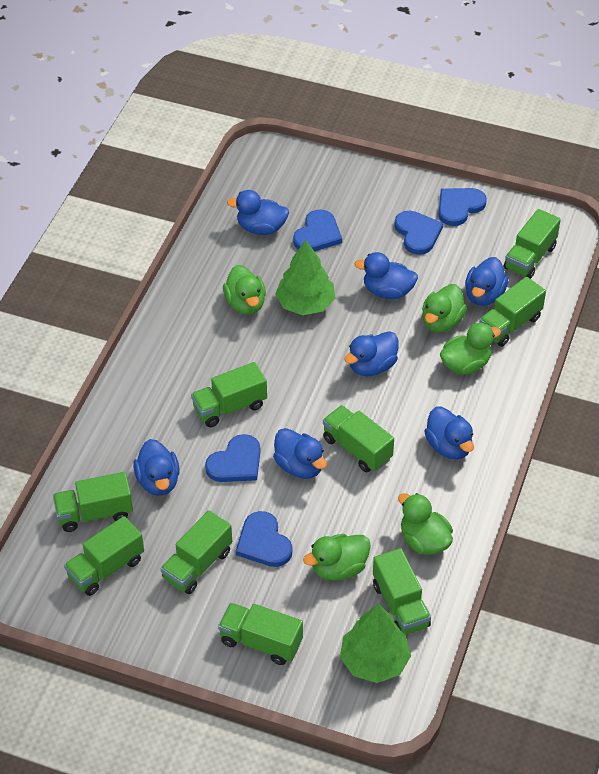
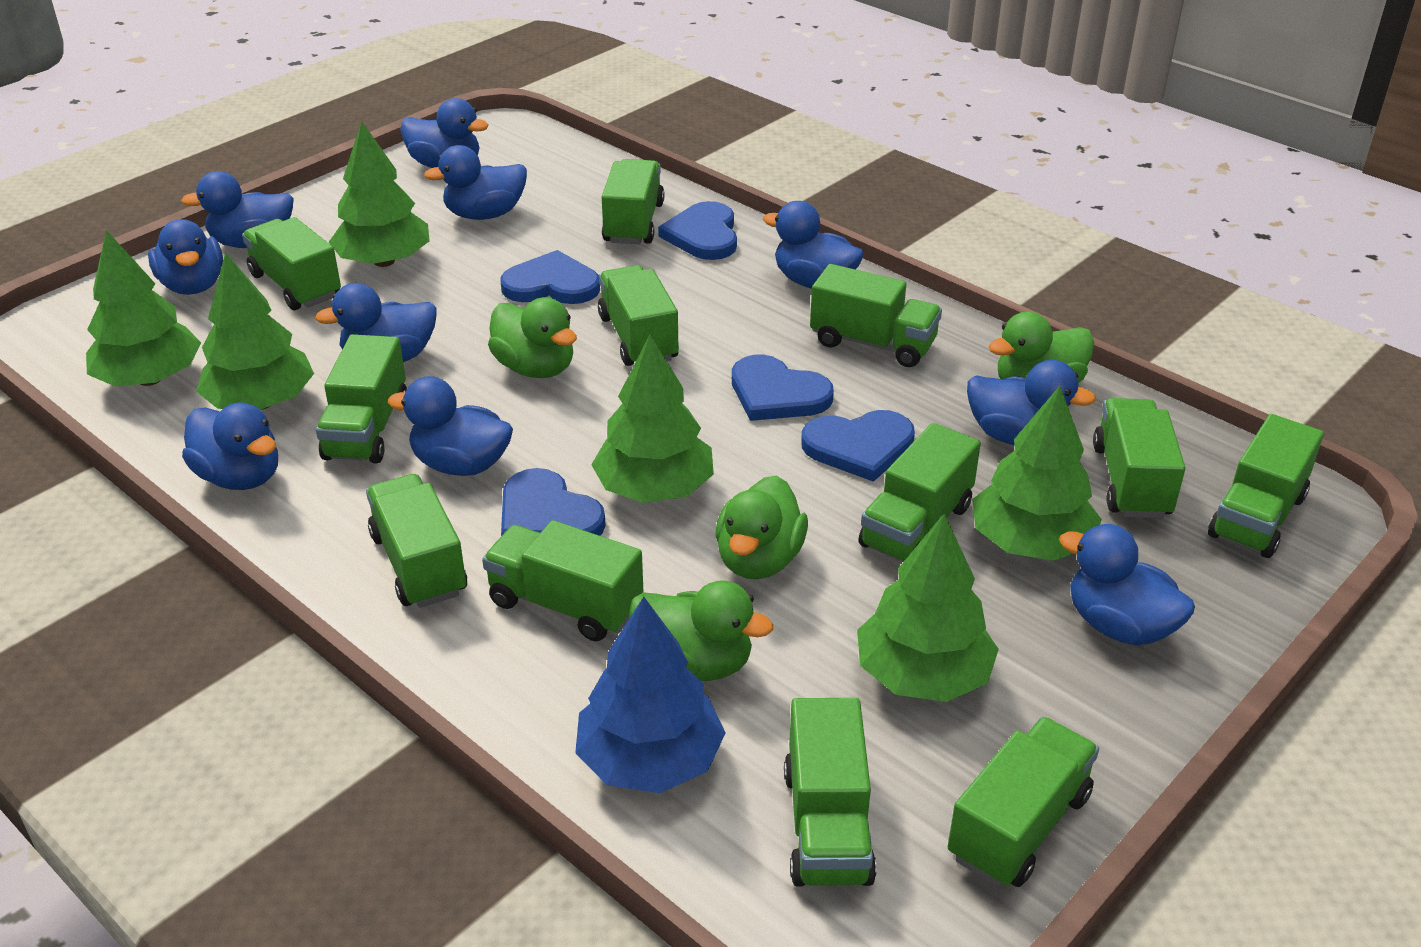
blue duck: 7 -> 10
blue tree: 0 -> 1
green duck: 5 -> 4
green tree: 2 -> 6
green truck: 9 -> 12

